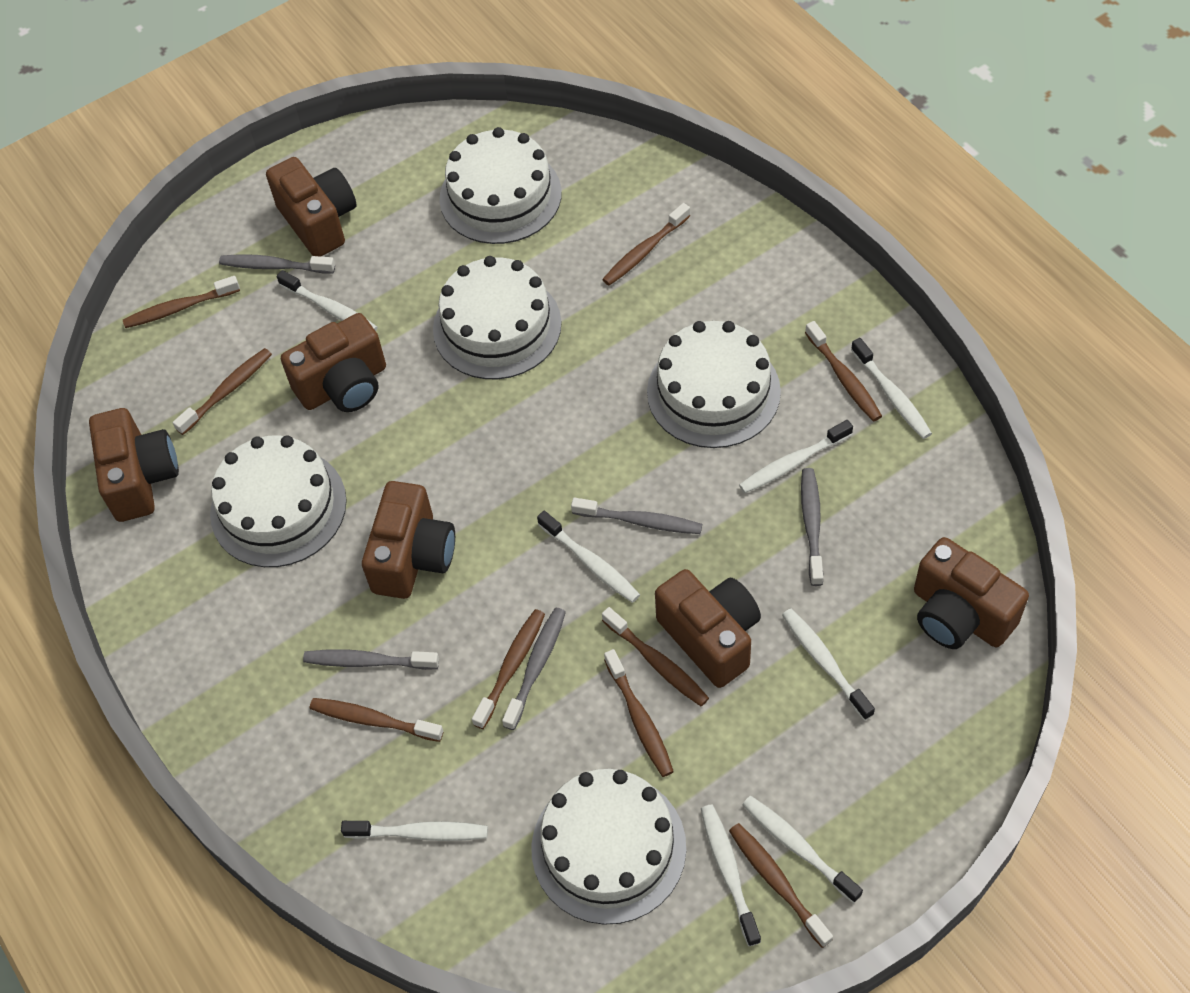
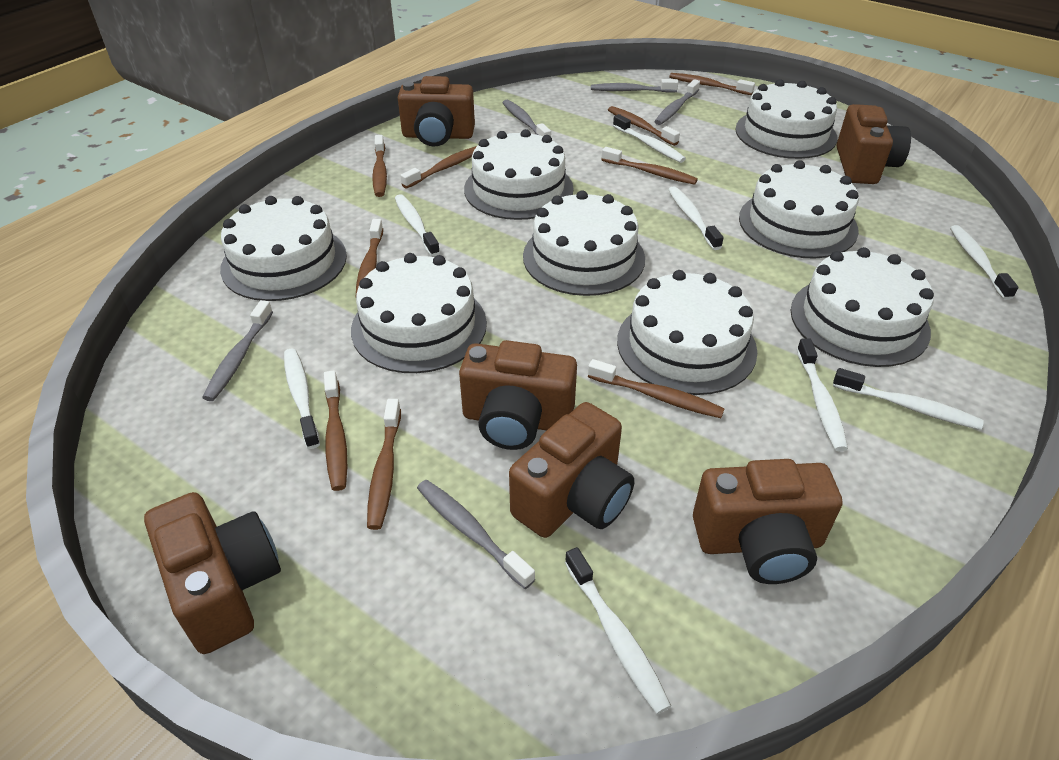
white cake: 5 -> 8

